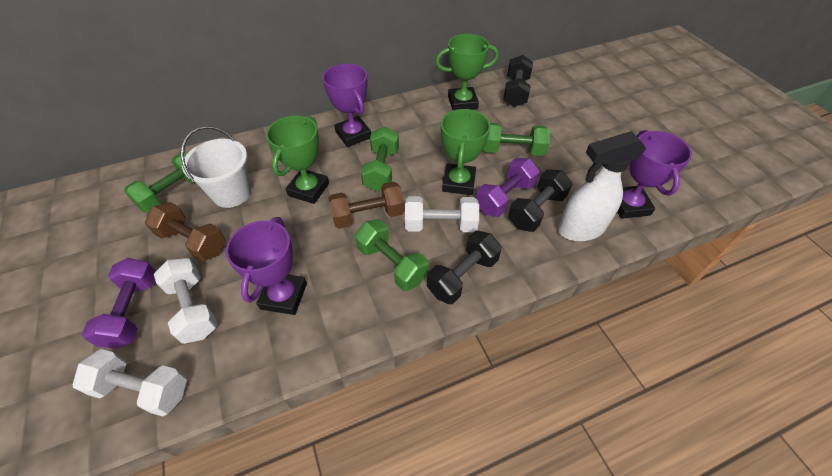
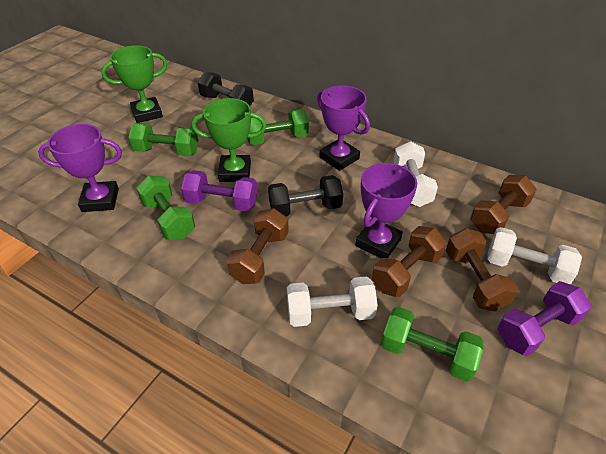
black dumbbell: 3 -> 2
brown dumbbell: 2 -> 4
green trophy: 3 -> 2
white bucket: 1 -> 0
white spray bottle: 1 -> 0

